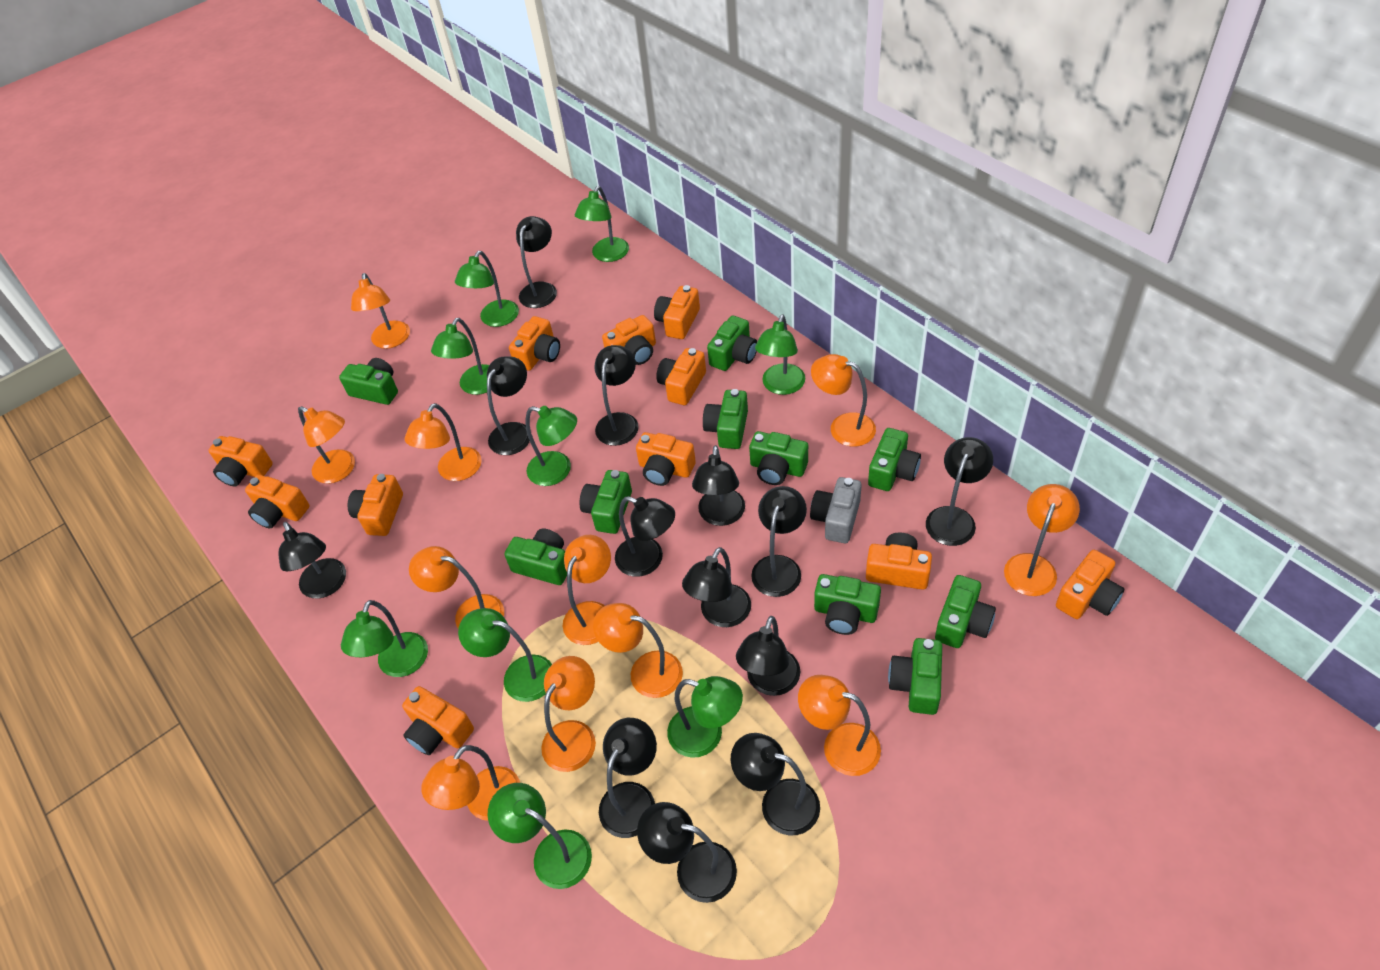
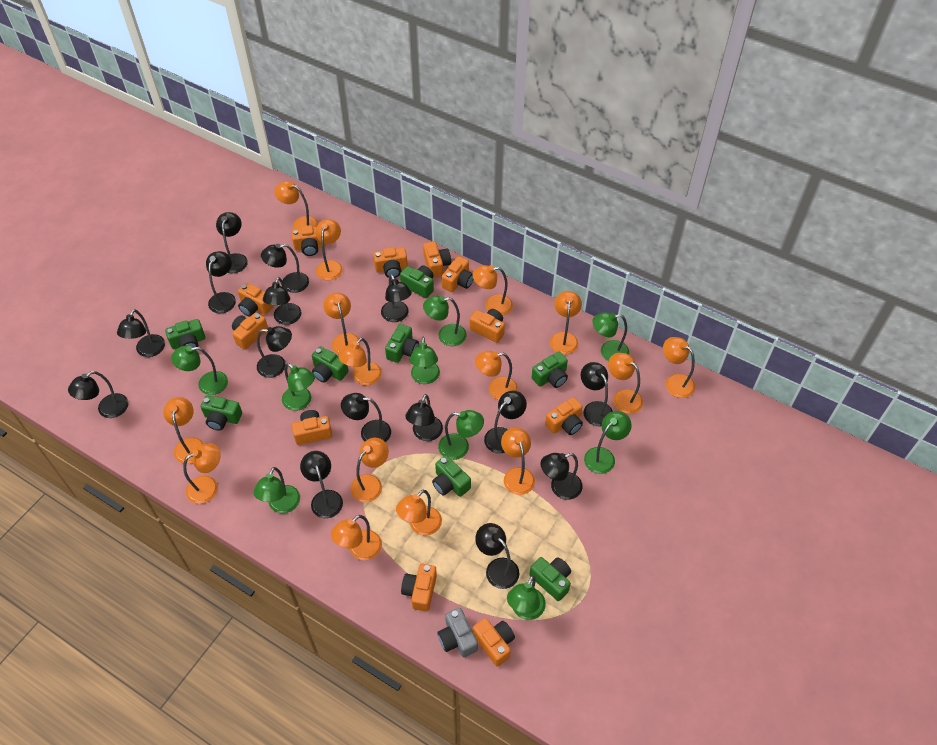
black lamp: 13 -> 15
green camera: 10 -> 8
orange lamp: 11 -> 15

